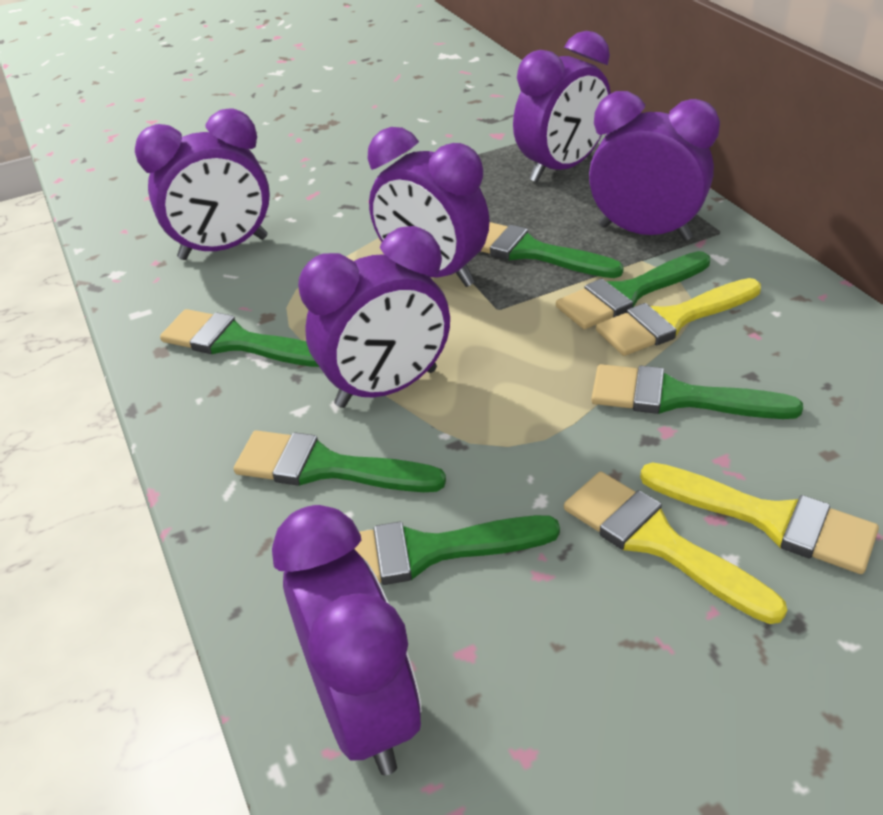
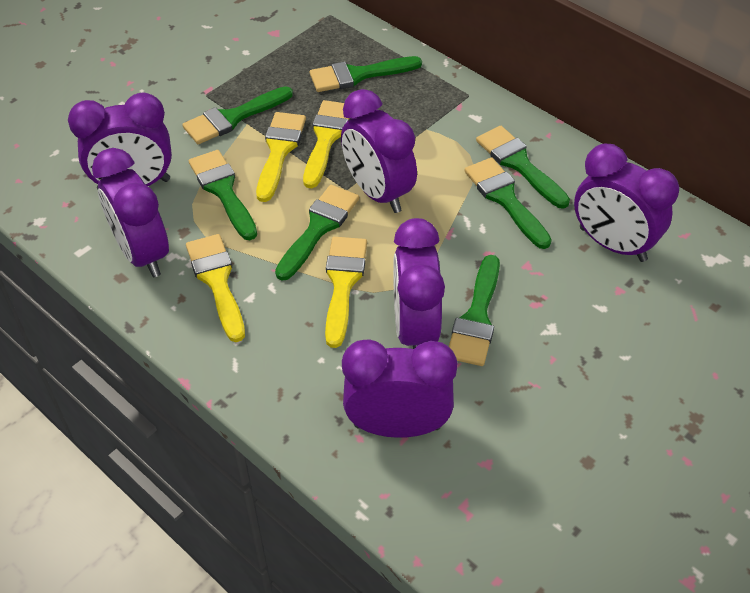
green brush: 6 -> 7
yellow brush: 3 -> 4

